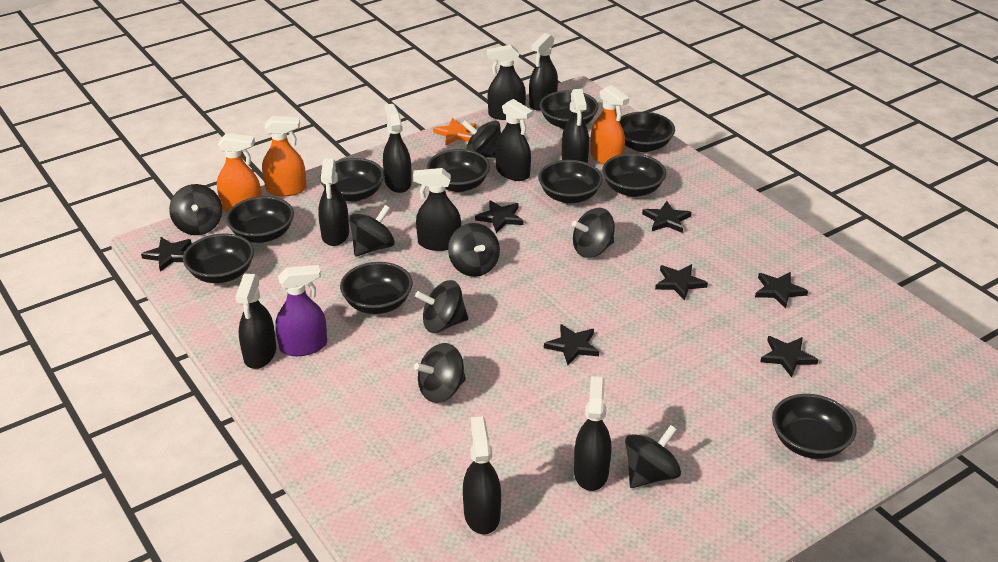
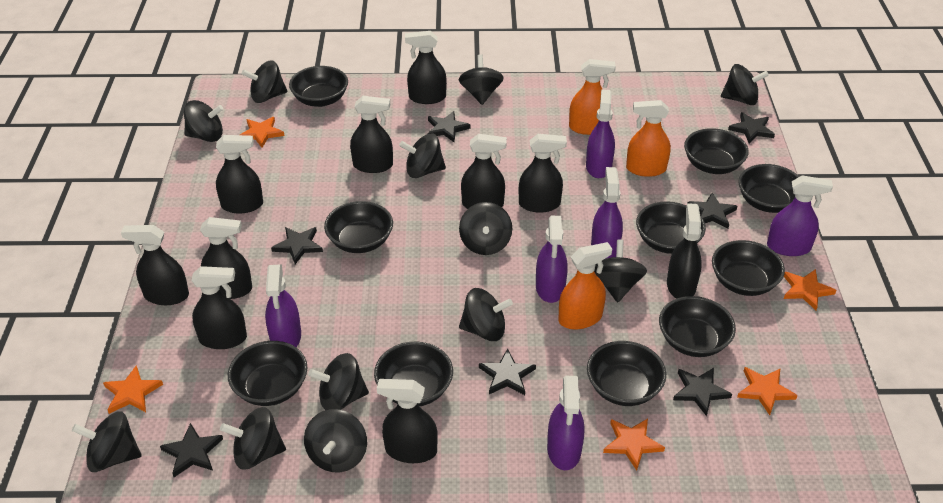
black spinning top: 8 -> 12
orange star: 1 -> 5
purple spray bottle: 1 -> 6

